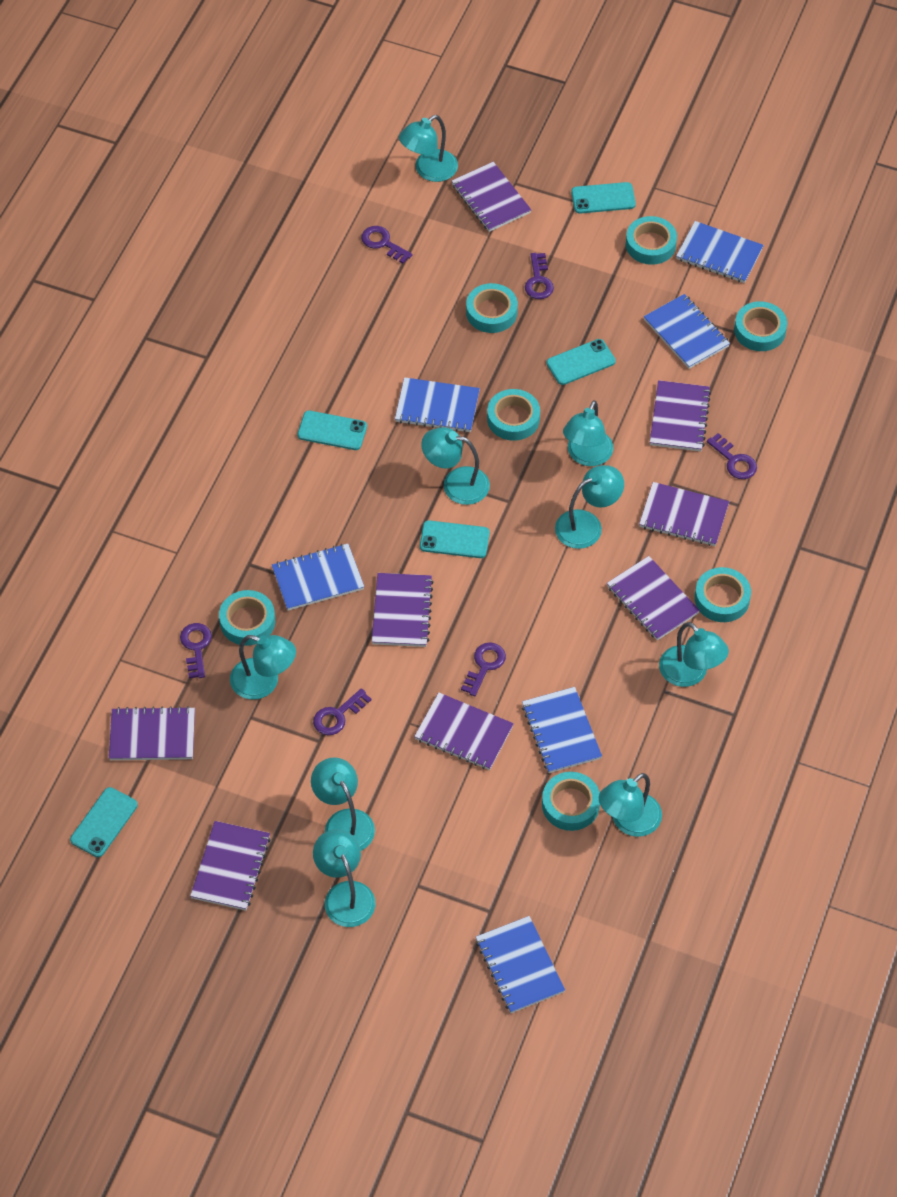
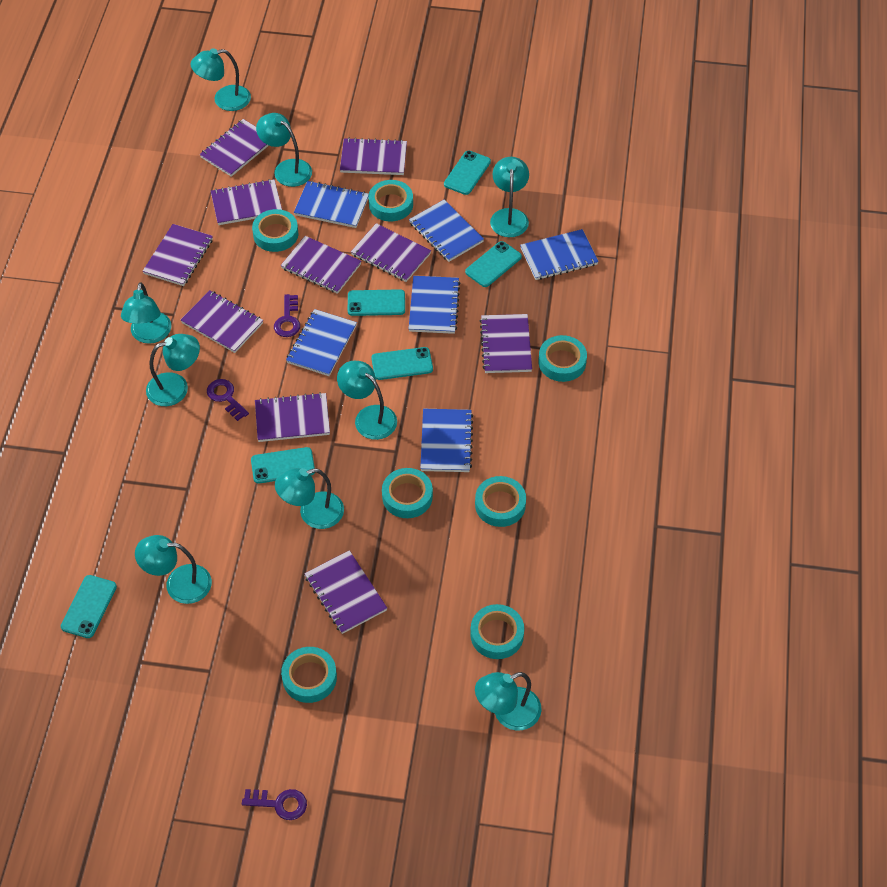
purple key: 6 -> 3
purple notebook: 8 -> 10
turquoise phone: 5 -> 6

